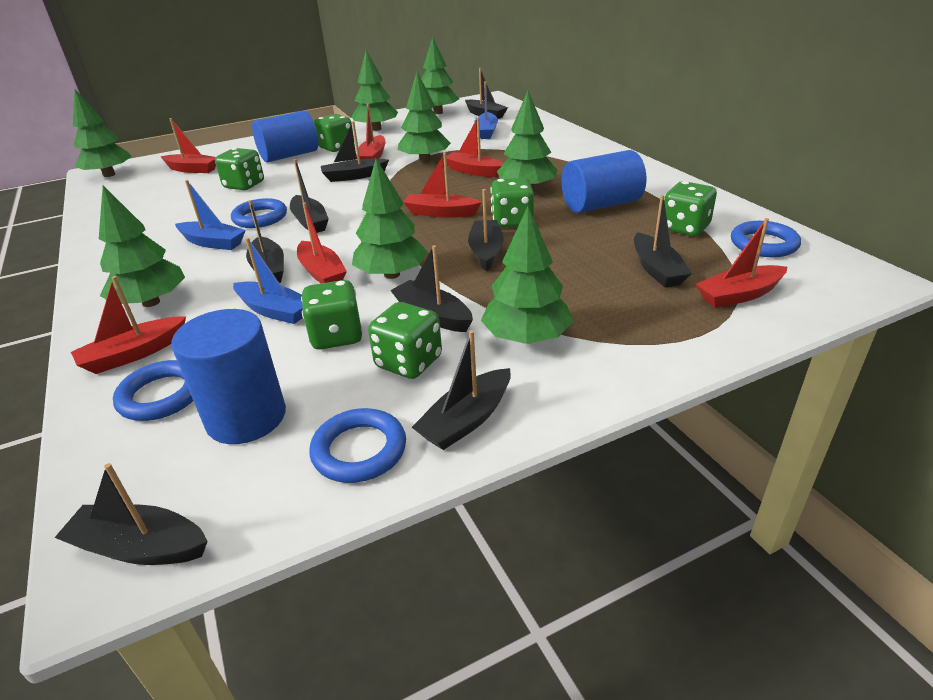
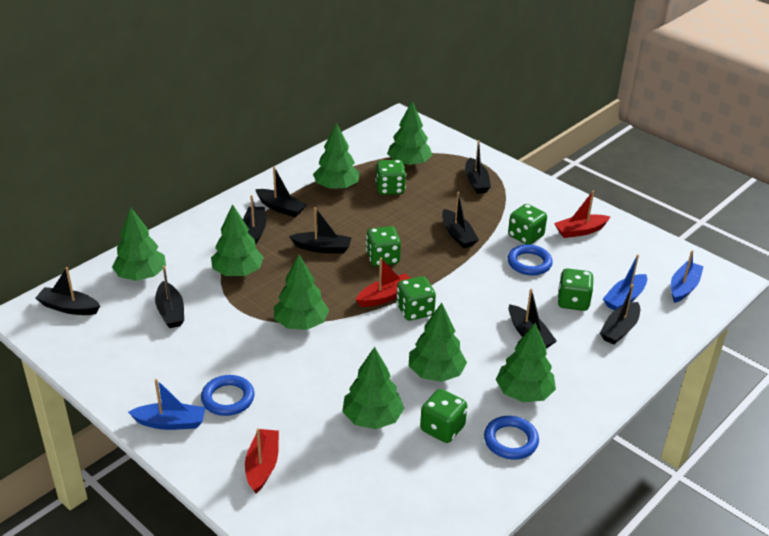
blue cylinder: 3 -> 0
blue ring: 4 -> 3
red boat: 7 -> 3

